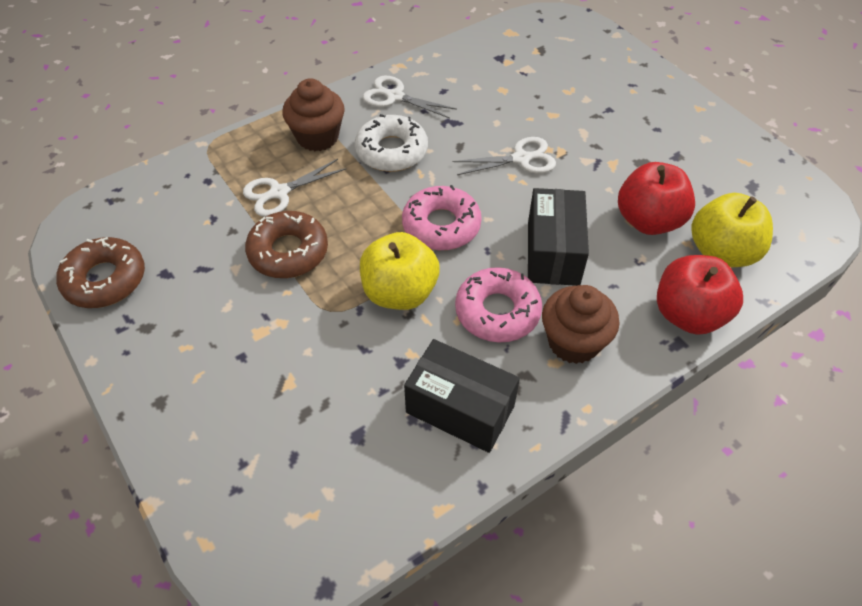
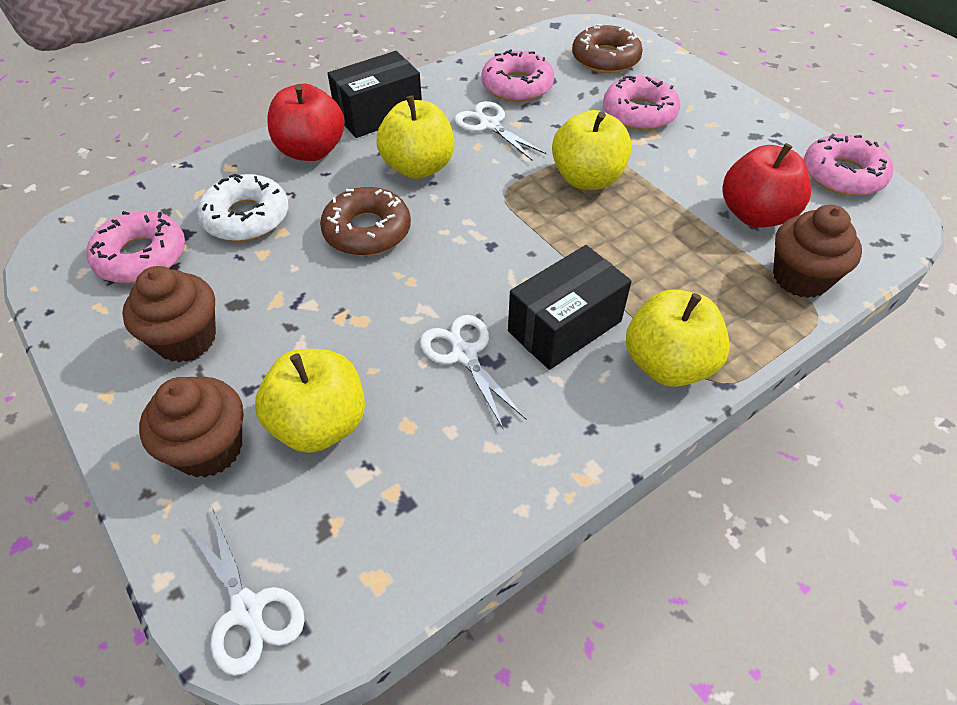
brown cupcake: 2 -> 3
pink donut: 2 -> 4
yellow apple: 2 -> 4

